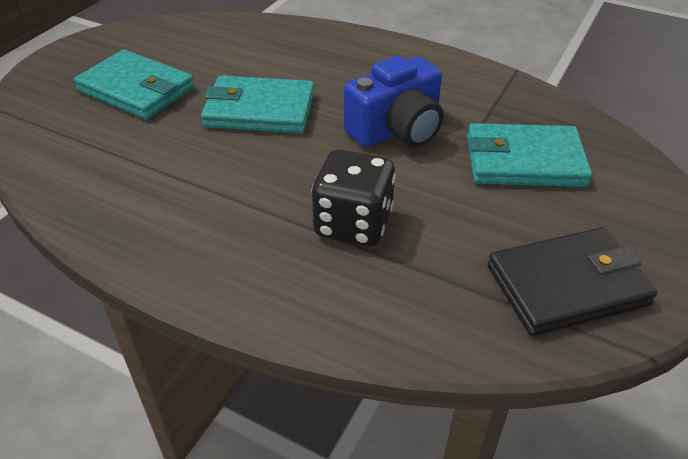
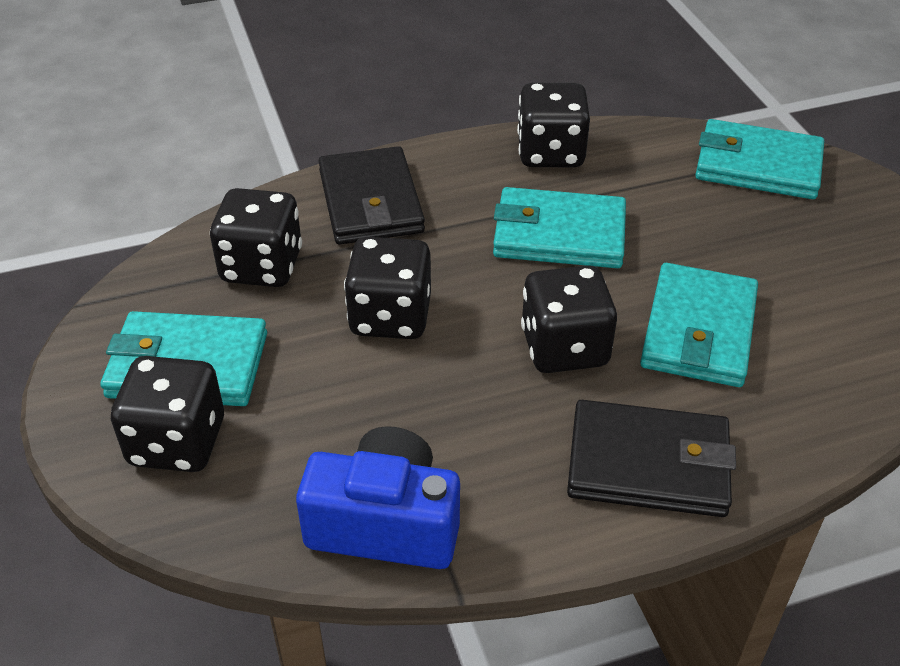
black dice: 1 -> 5
black wallet: 1 -> 2
turquoise wallet: 3 -> 4

